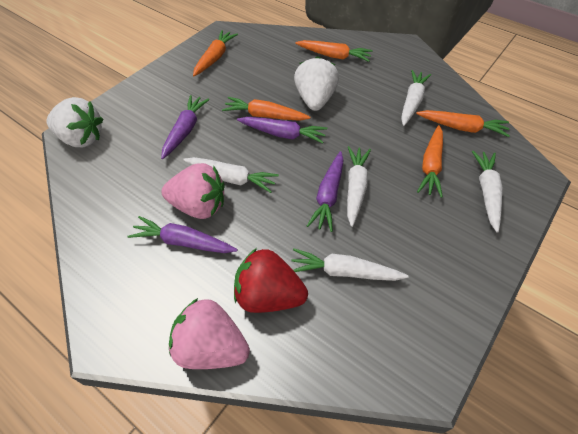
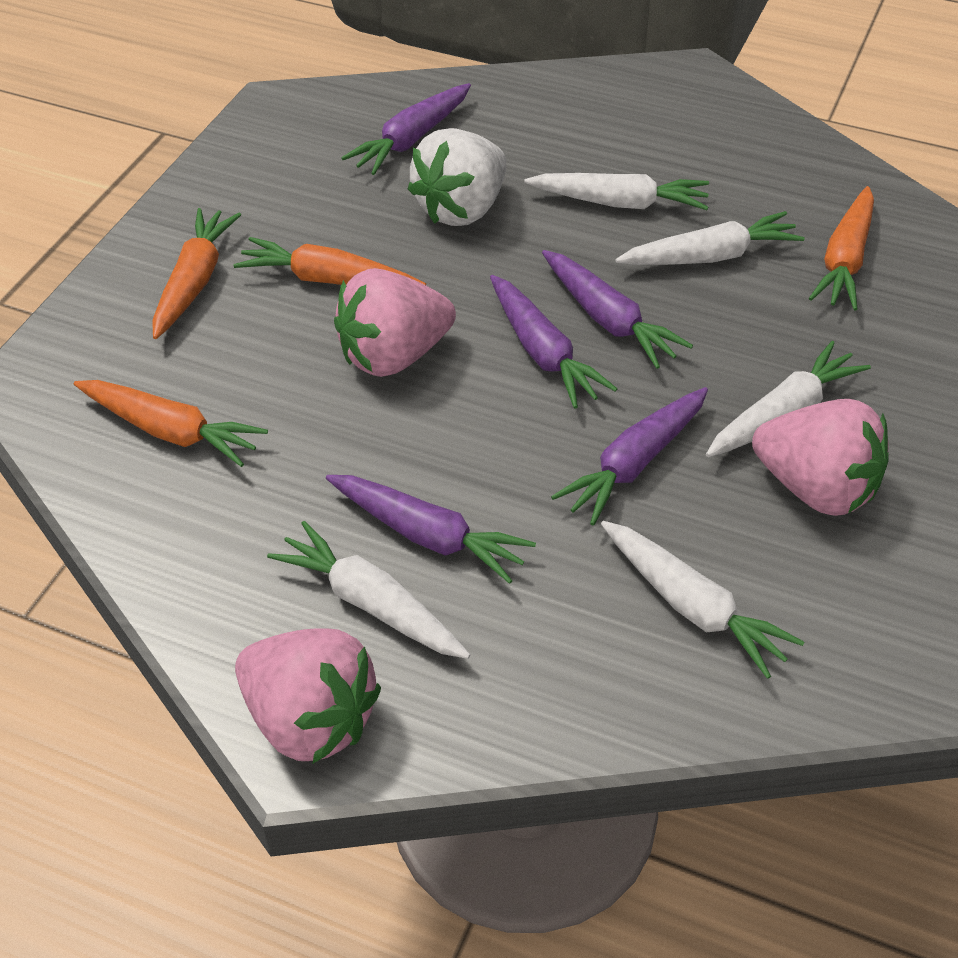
orange carrot: 5 -> 4
pink strawberry: 2 -> 3
purple carrot: 4 -> 5
red strawberry: 1 -> 0
white strawberry: 2 -> 1

